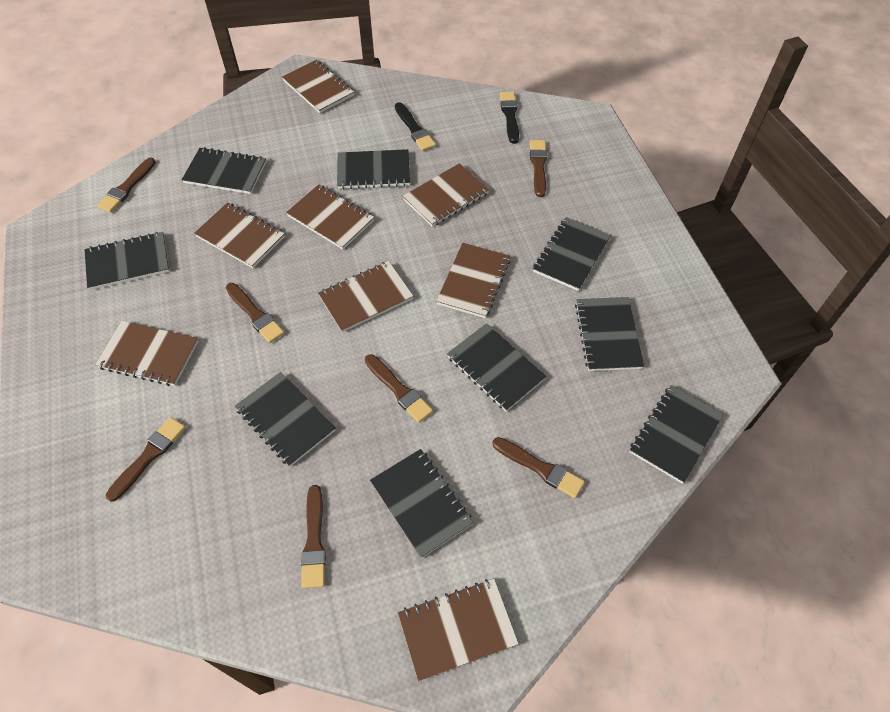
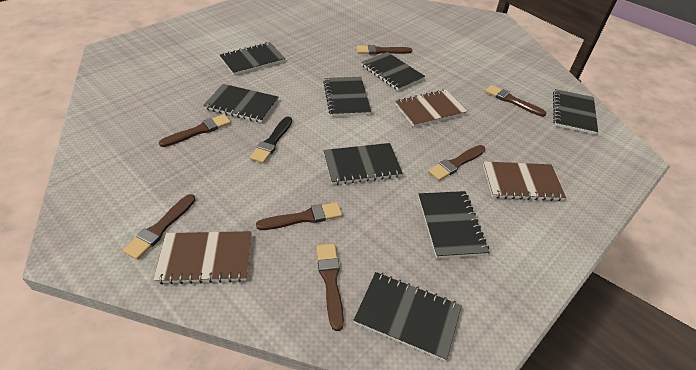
black brush: 2 -> 1
black notebook: 9 -> 8
brown notebook: 8 -> 3

